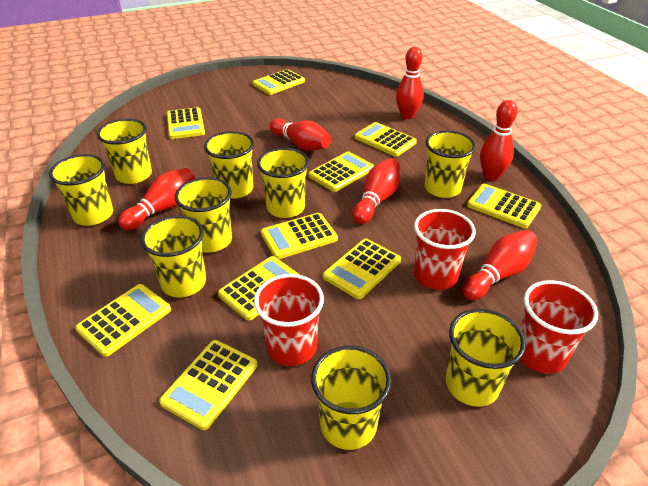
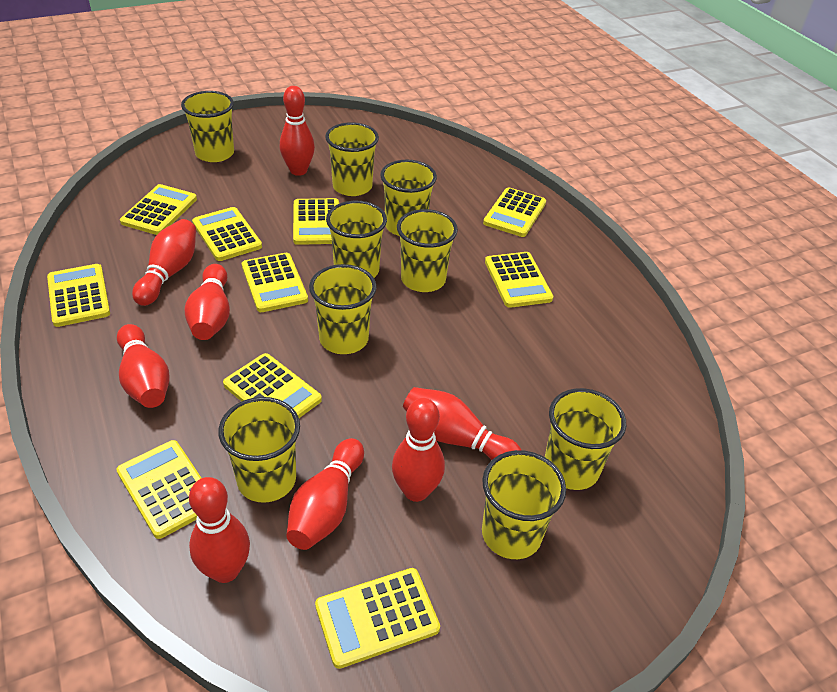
red bowling pin: 6 -> 8
red cup: 3 -> 0

